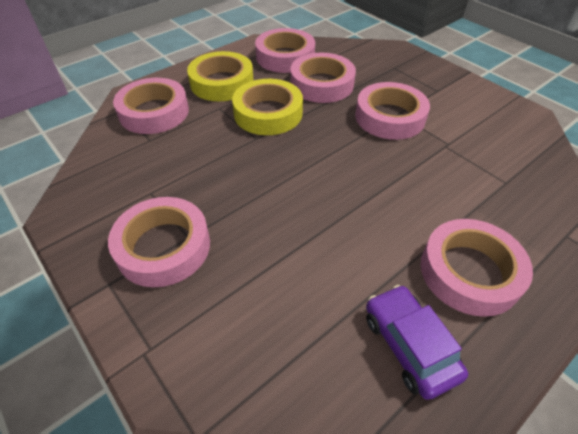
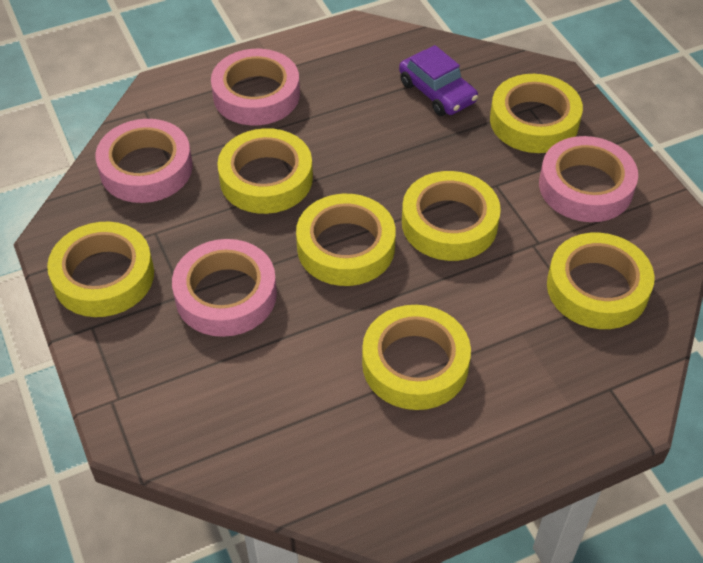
pink tape: 6 -> 4
yellow tape: 2 -> 7

